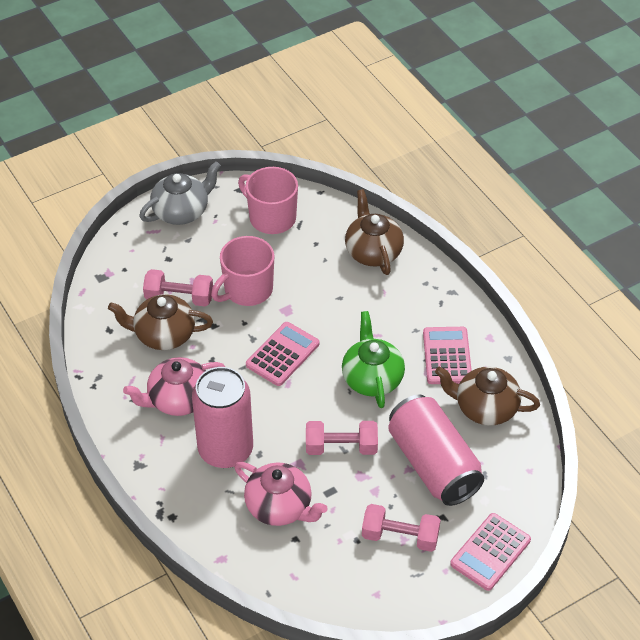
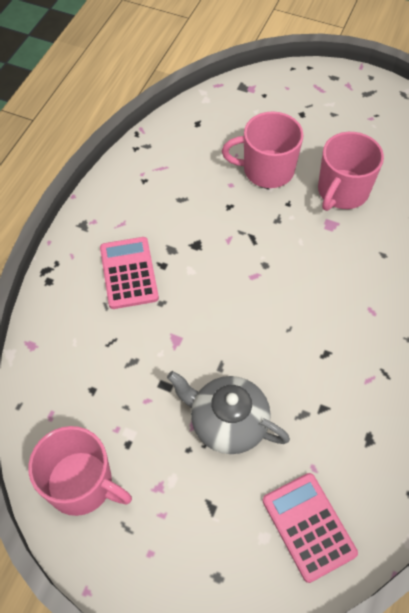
brown teapot: 3 -> 0
green teapot: 1 -> 0
pink calculator: 3 -> 2
pink can: 2 -> 0
pink dumbbell: 3 -> 0
pink mug: 2 -> 3
pink teapot: 2 -> 0

